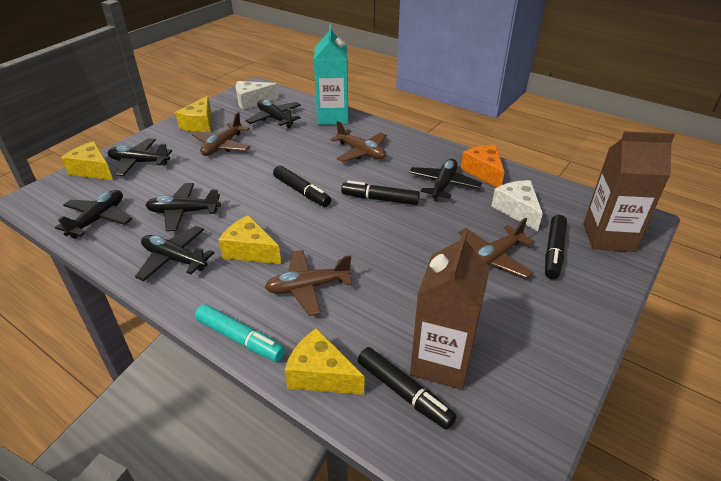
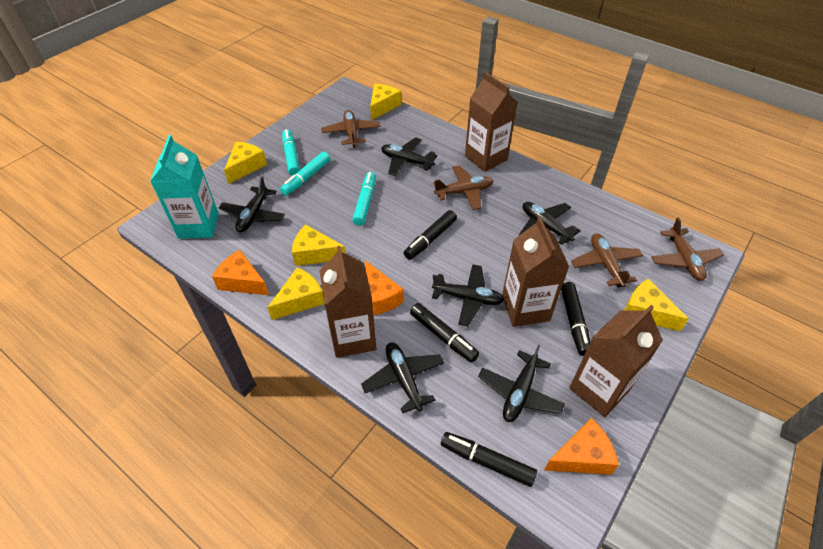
brown carton: 2 -> 4
orange cheese: 1 -> 3
turquoise marker: 1 -> 3
white cheese: 2 -> 0
yellow cheese: 4 -> 5

